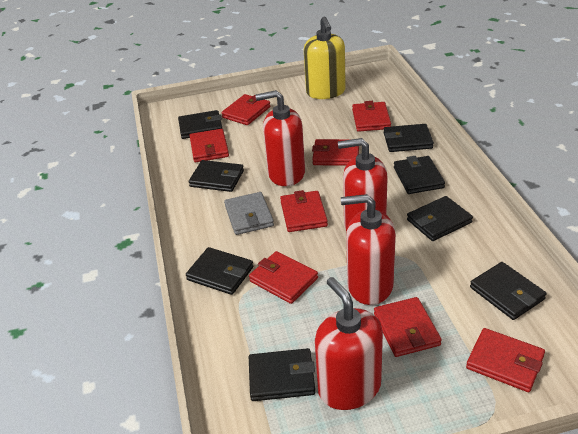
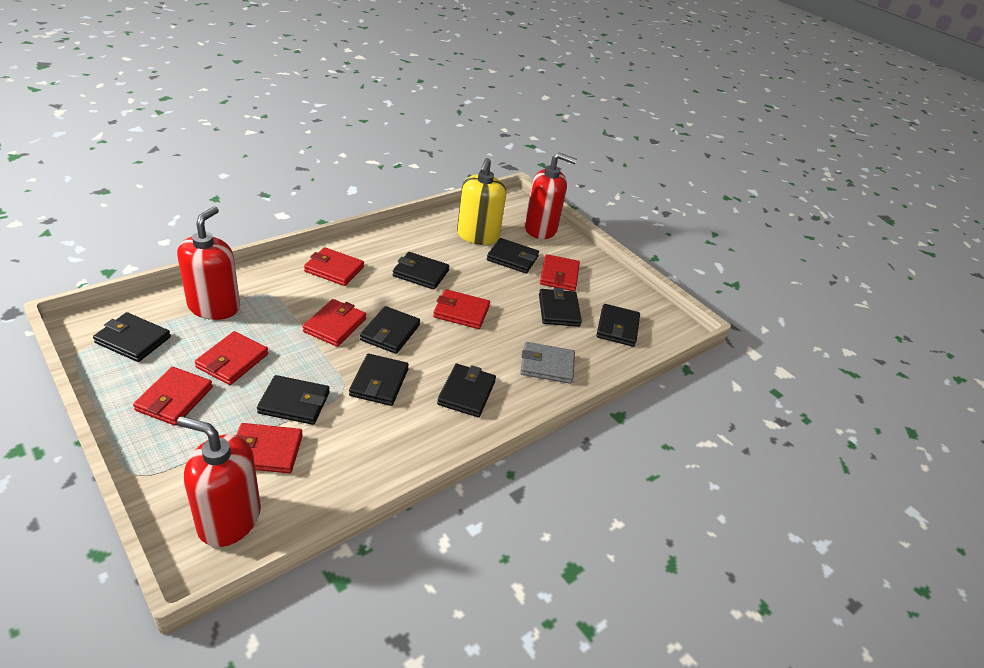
black wallet: 8 -> 9
red soap dispenser: 4 -> 3
red wallet: 8 -> 7

